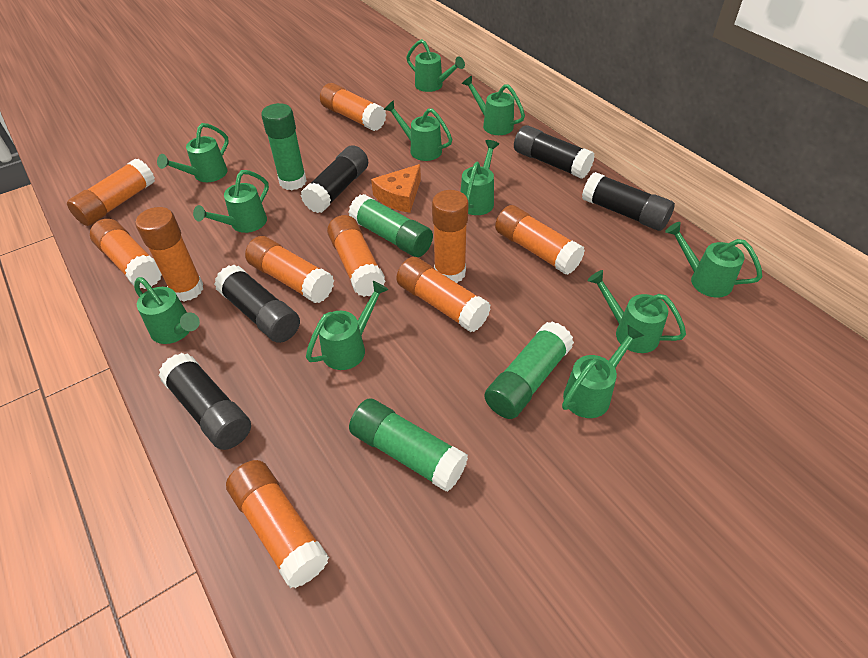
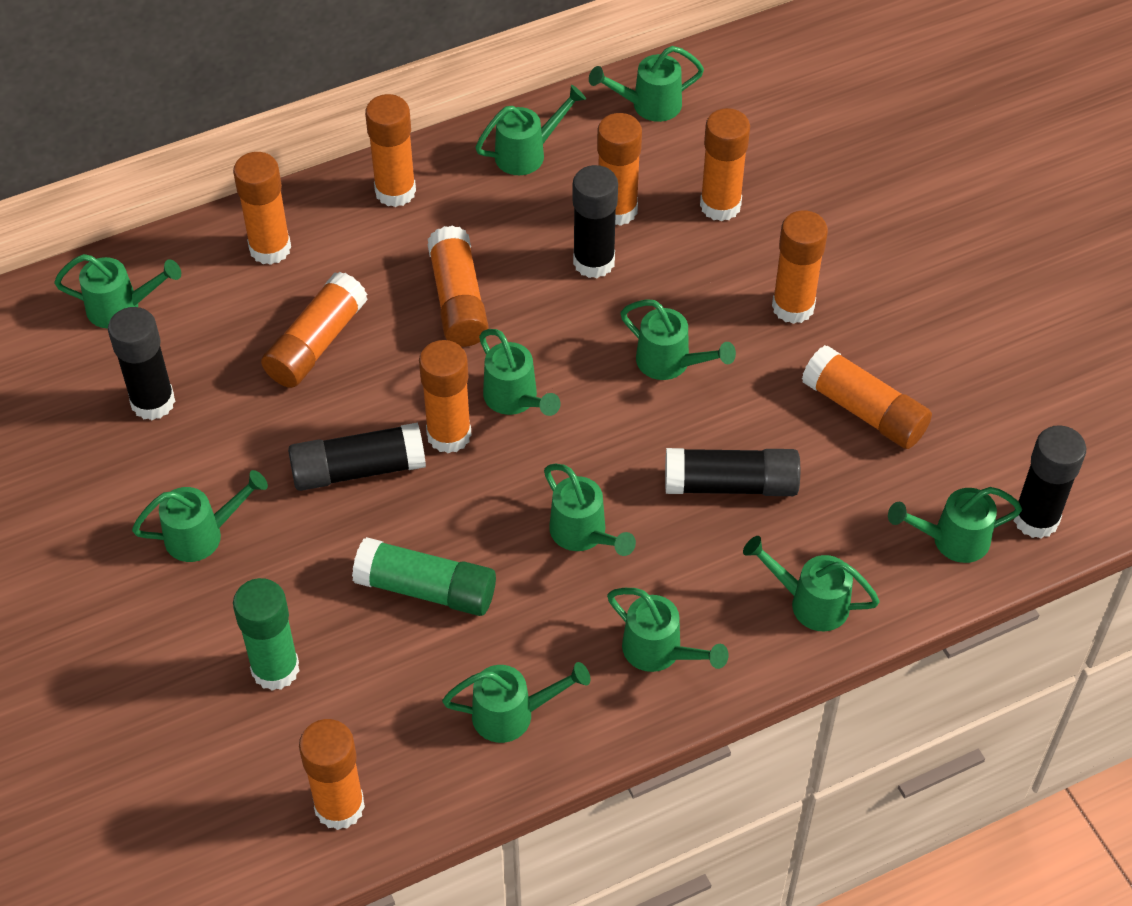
green glue stick: 4 -> 2
orange cheese: 1 -> 0

